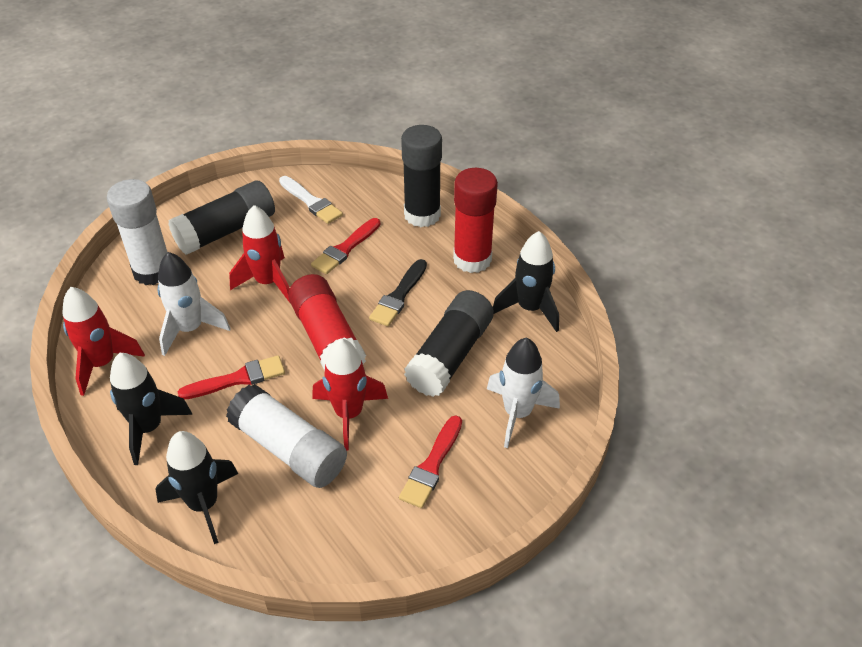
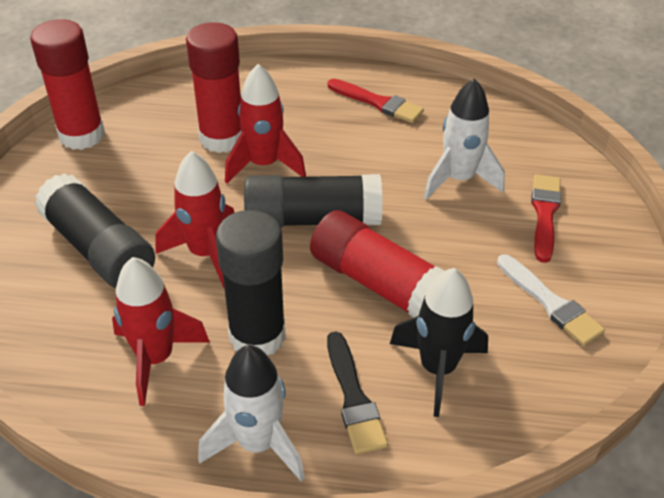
black rocket: 3 -> 1
red brush: 3 -> 2
red glue stick: 2 -> 3
white glue stick: 2 -> 0

